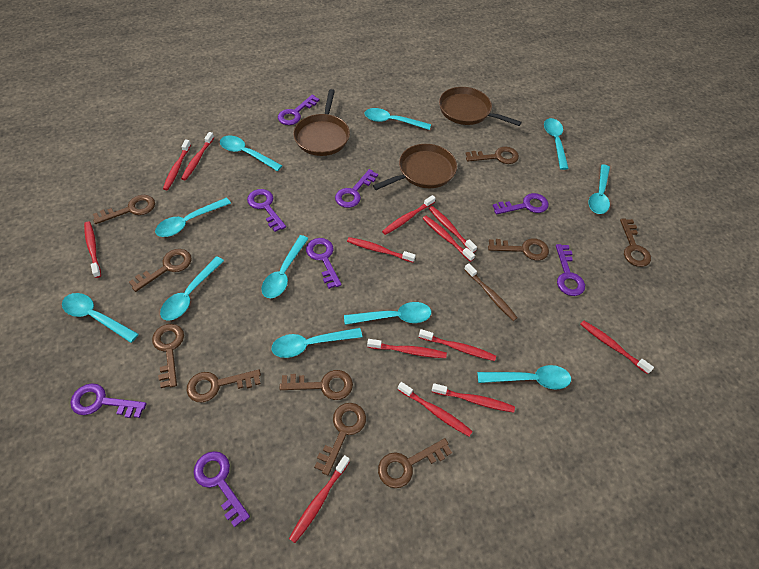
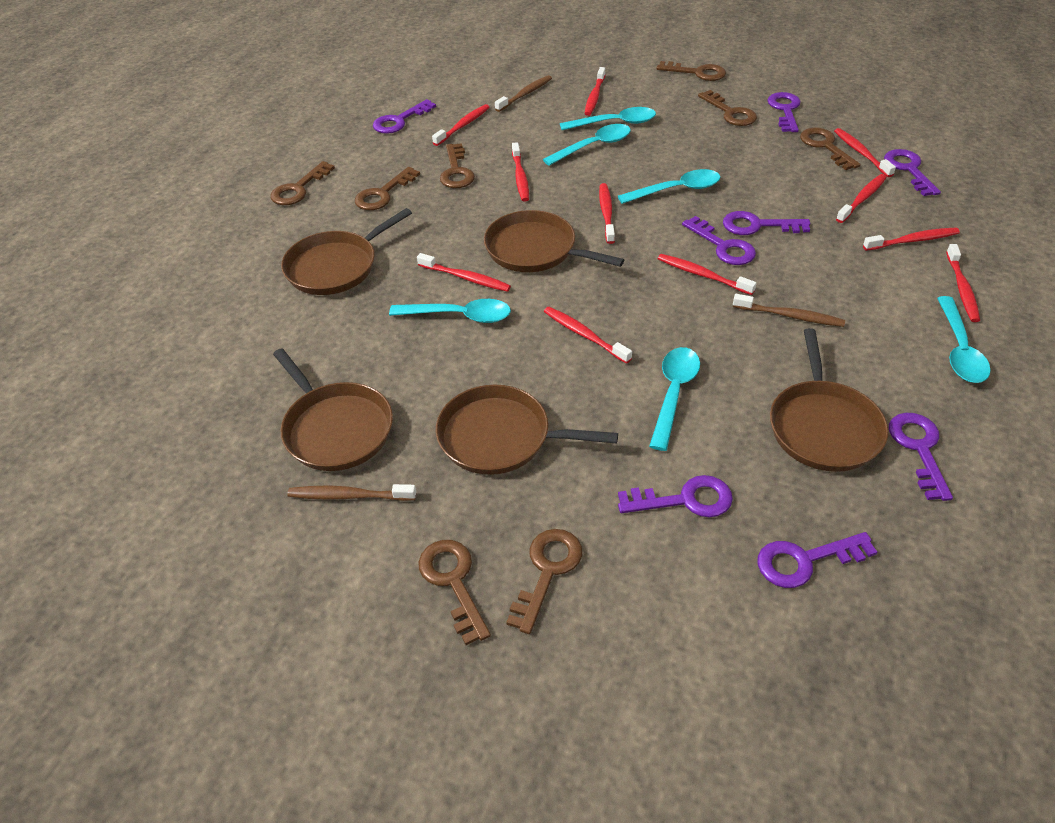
brown key: 10 -> 8
brown pan: 3 -> 5
brown toothbrush: 1 -> 3
red toothbrush: 13 -> 11
turquoise spoon: 11 -> 6

